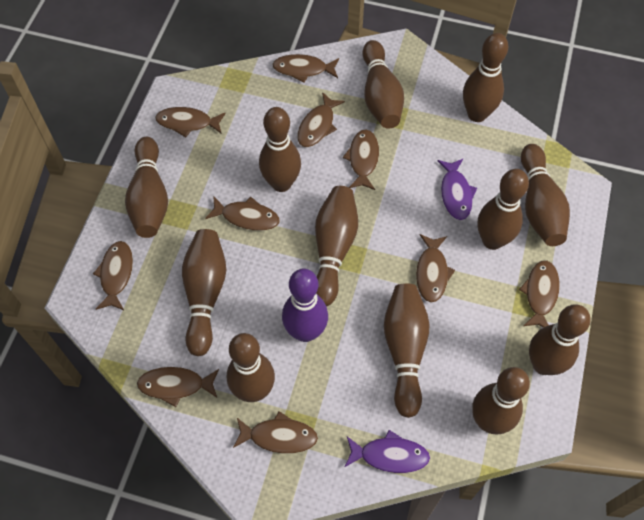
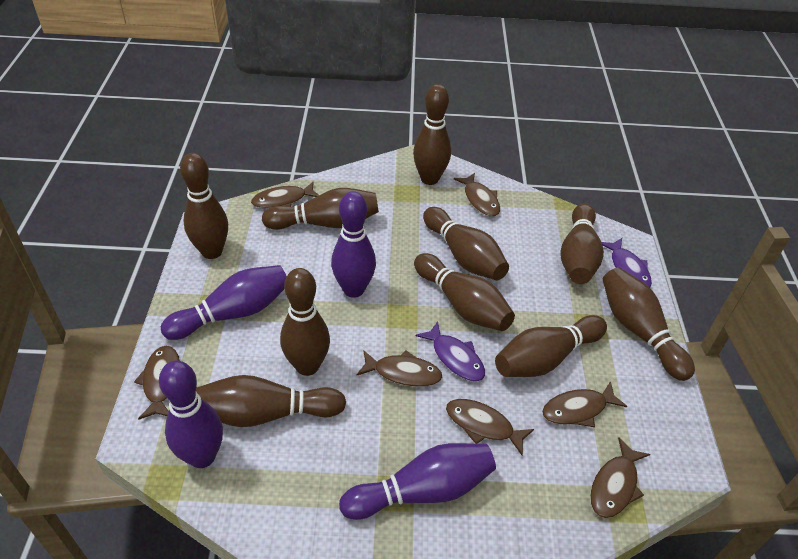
brown bowling pin: 12 -> 10
brown fish: 10 -> 7
purple bowling pin: 1 -> 4

